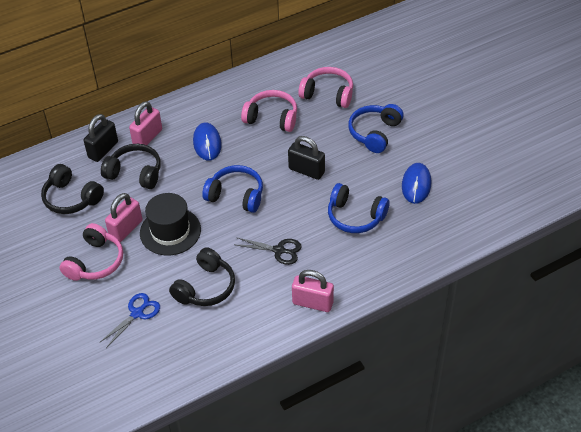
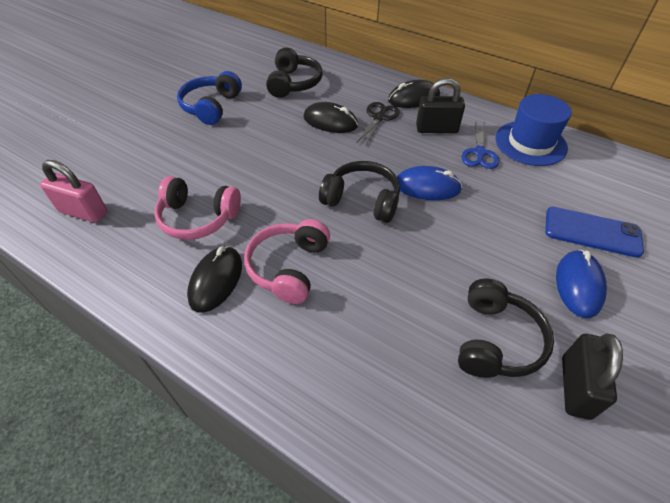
black hat: 1 -> 0
black mouse: 0 -> 3
blue hat: 0 -> 1
blue headphones: 3 -> 1
blue phone: 0 -> 1
pink headphones: 3 -> 2
pink padlock: 3 -> 1

